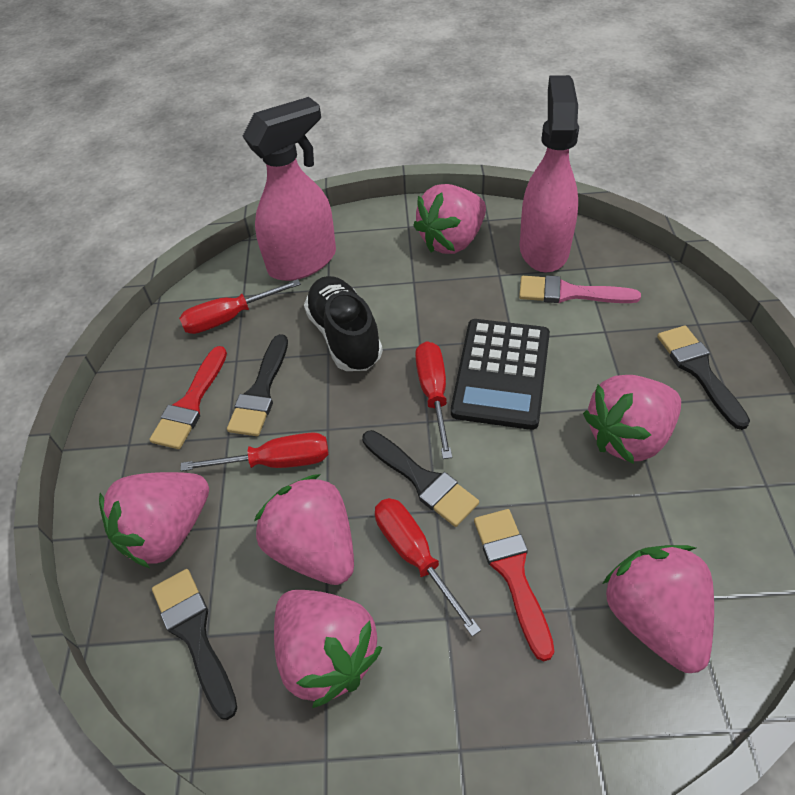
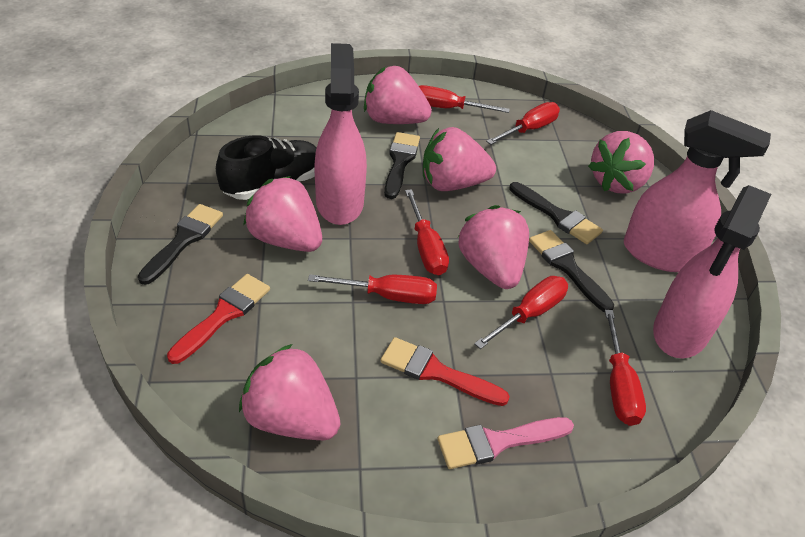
black calculator: 1 -> 0
pink spray bottle: 2 -> 3
red screwdriver: 4 -> 6

